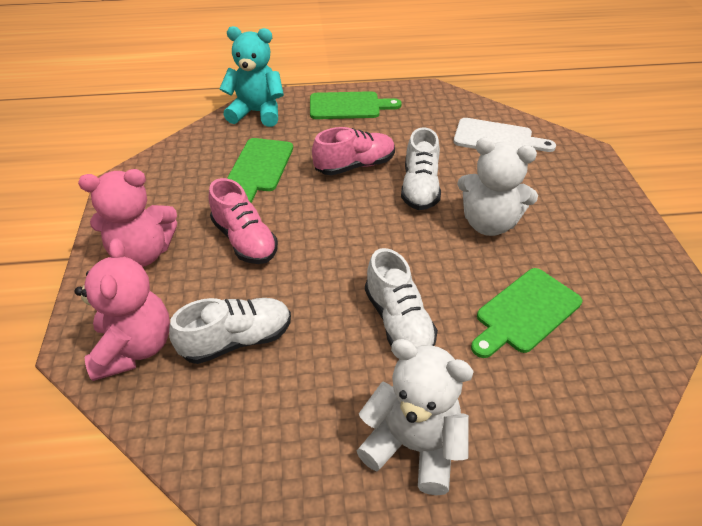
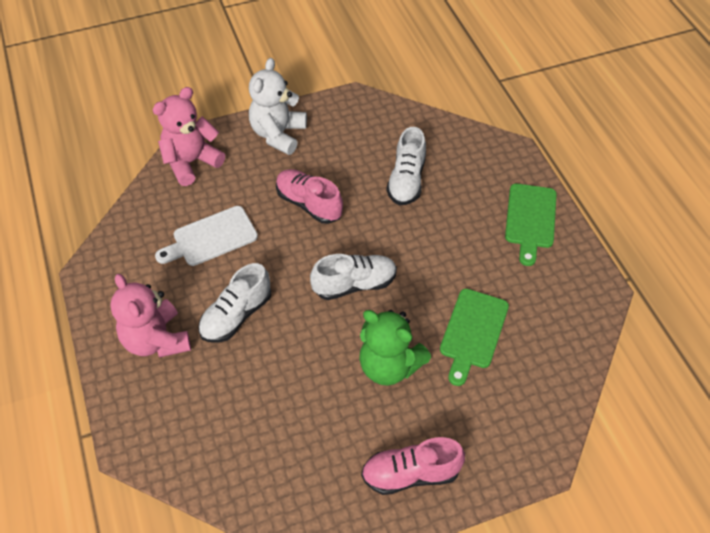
green cutting board: 3 -> 2
green teddy bear: 0 -> 1
turquoise teddy bear: 1 -> 0
white teddy bear: 2 -> 1

